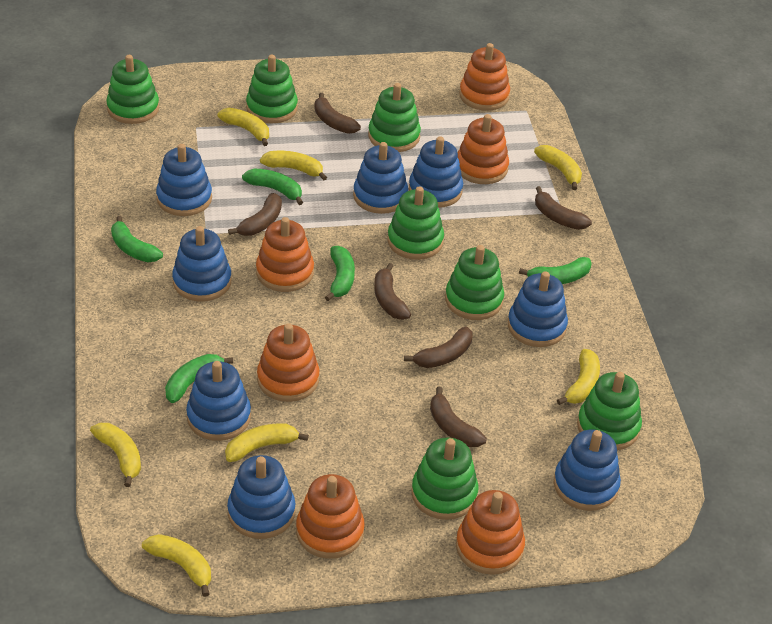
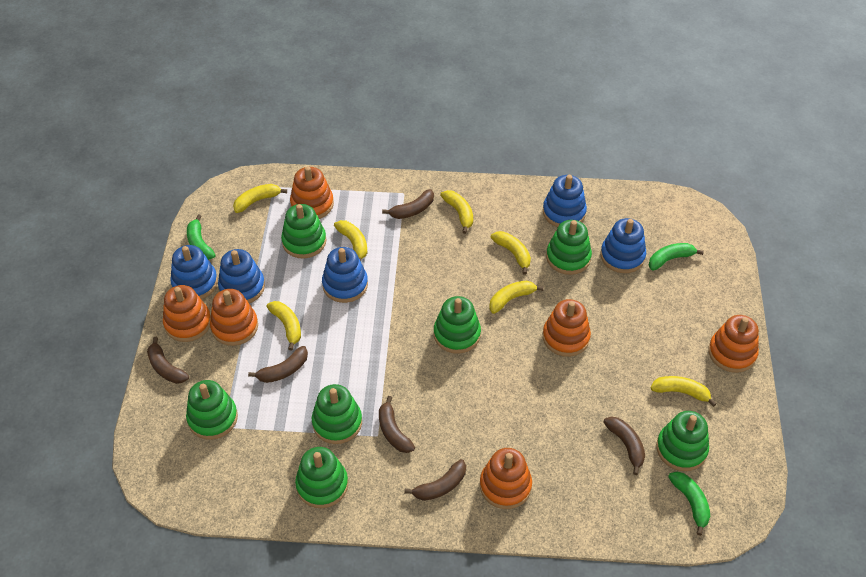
blue stacking toy: 8 -> 5
green banana: 5 -> 3

